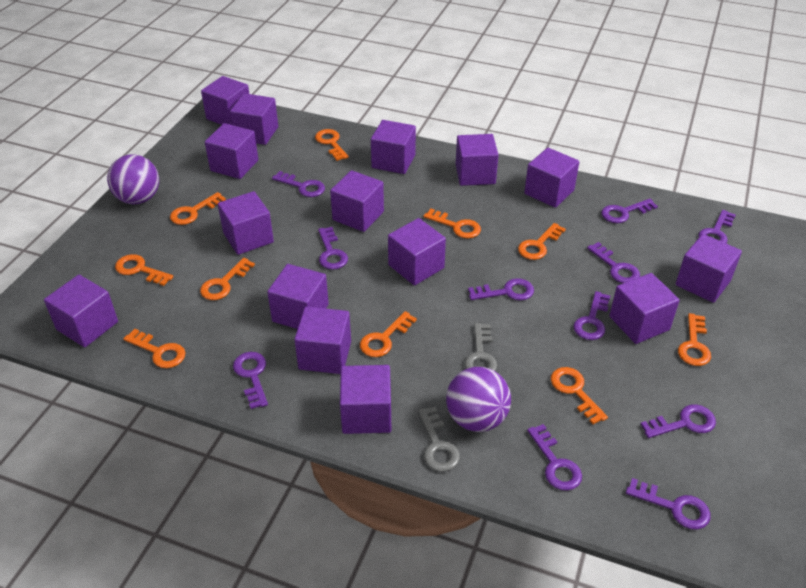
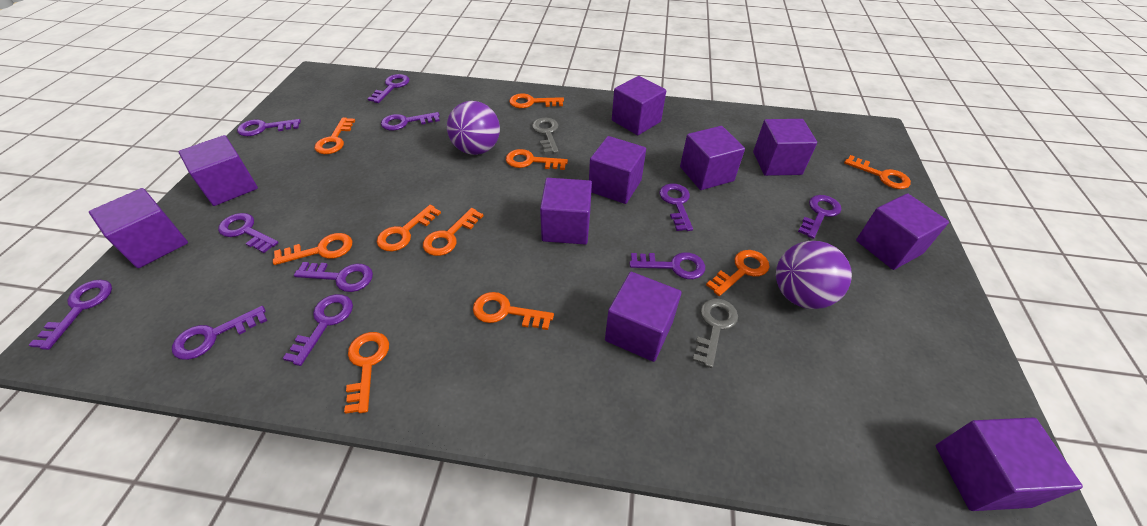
purple cube: 15 -> 10

